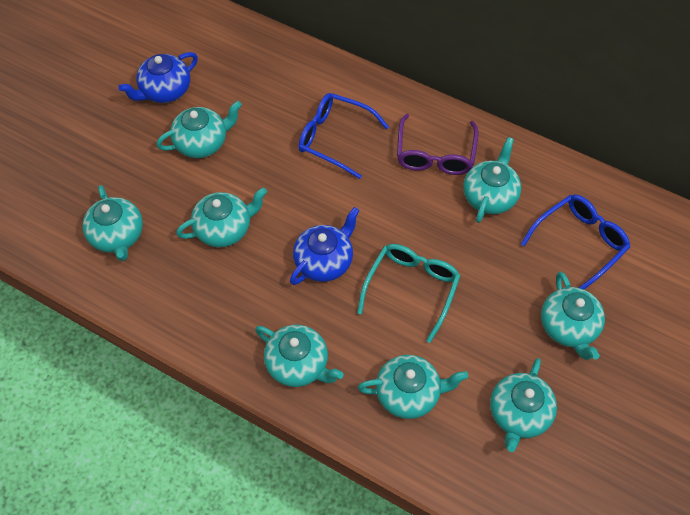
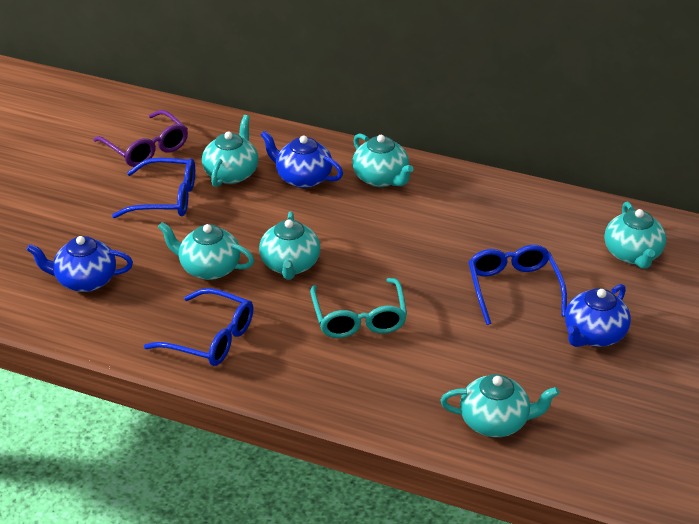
blue glasses: 2 -> 3
blue teapot: 2 -> 3
turquoise teapot: 8 -> 6

